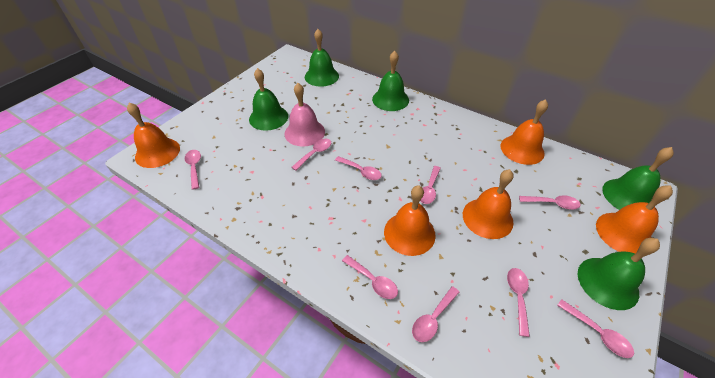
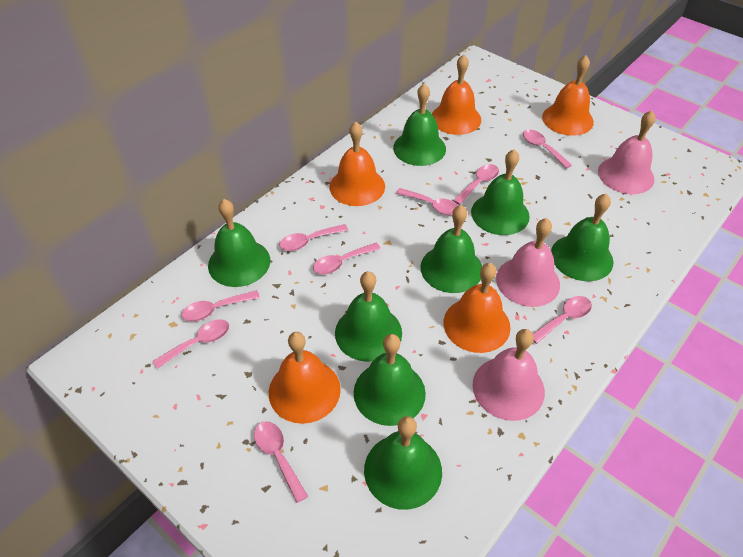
green bell: 5 -> 8
pink bell: 1 -> 3

